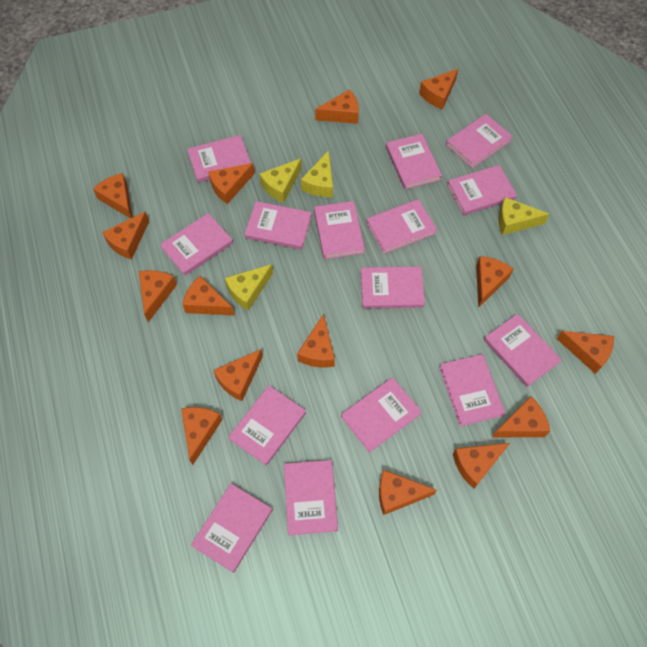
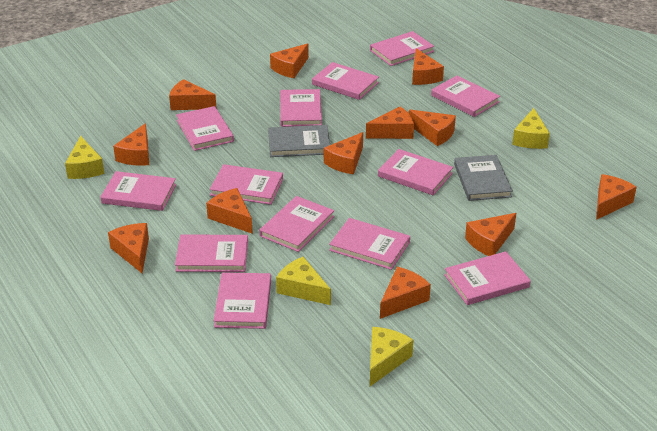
grey book: 0 -> 2
orange cheese: 15 -> 12
pink book: 15 -> 13

